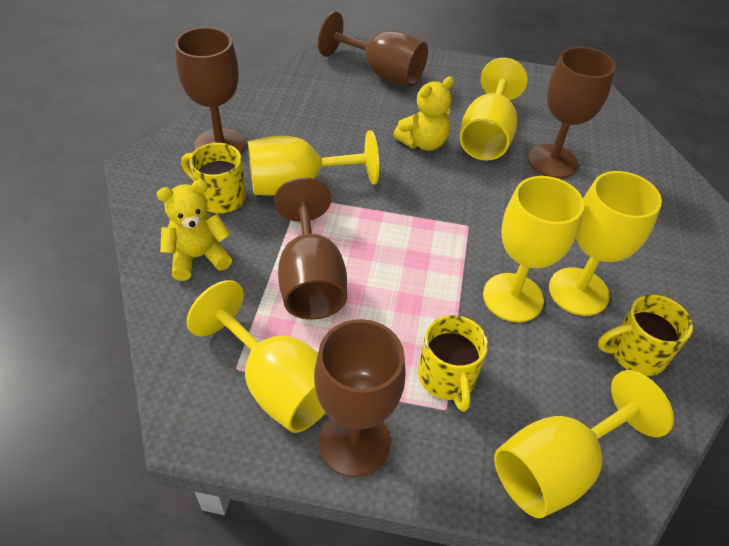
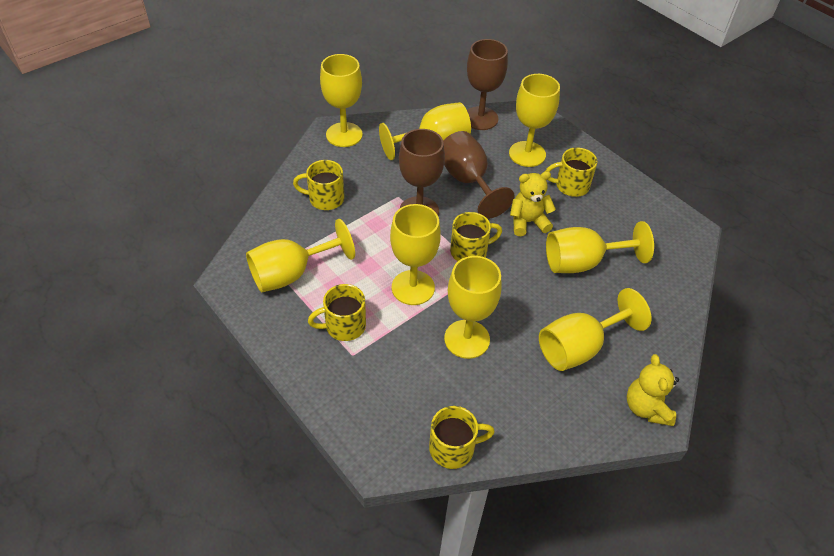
brown goblet: 5 -> 3
yellow goblet: 6 -> 8
yellow mug: 3 -> 5

